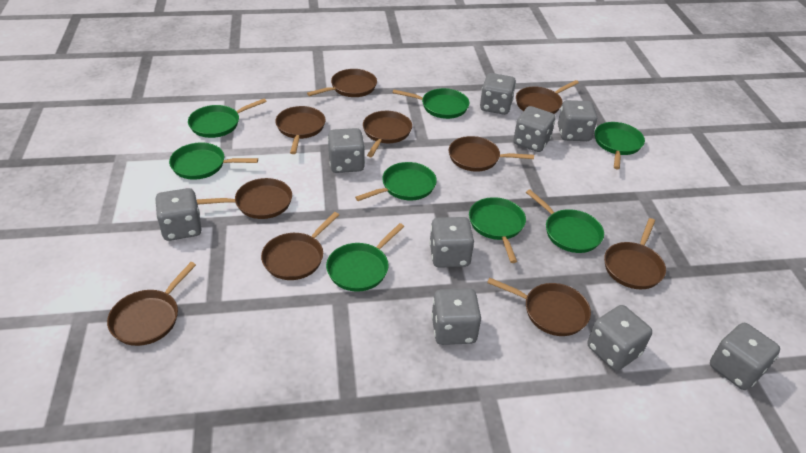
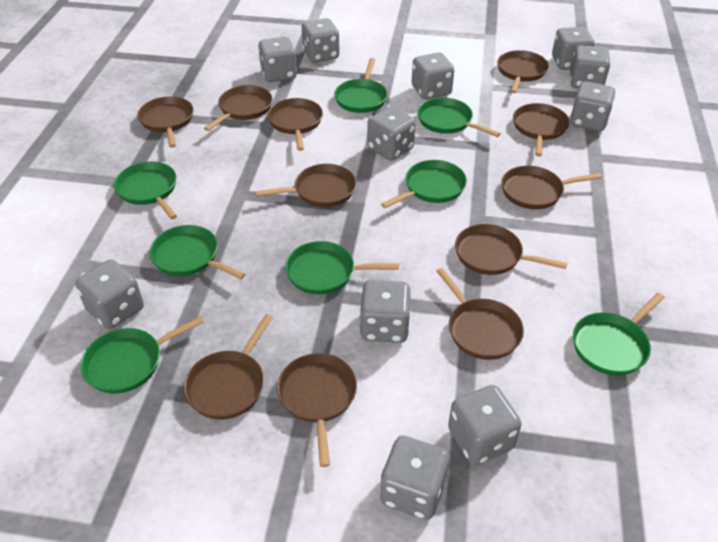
brown pan: 10 -> 11
grey dice: 9 -> 11

